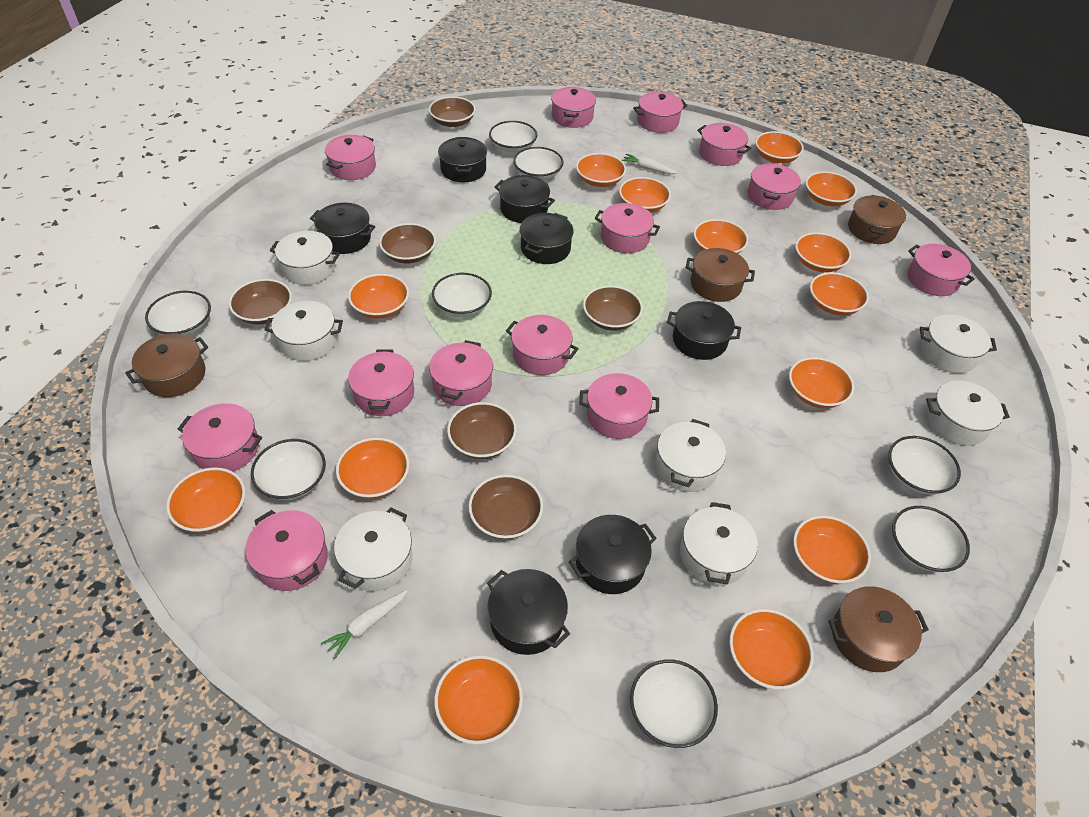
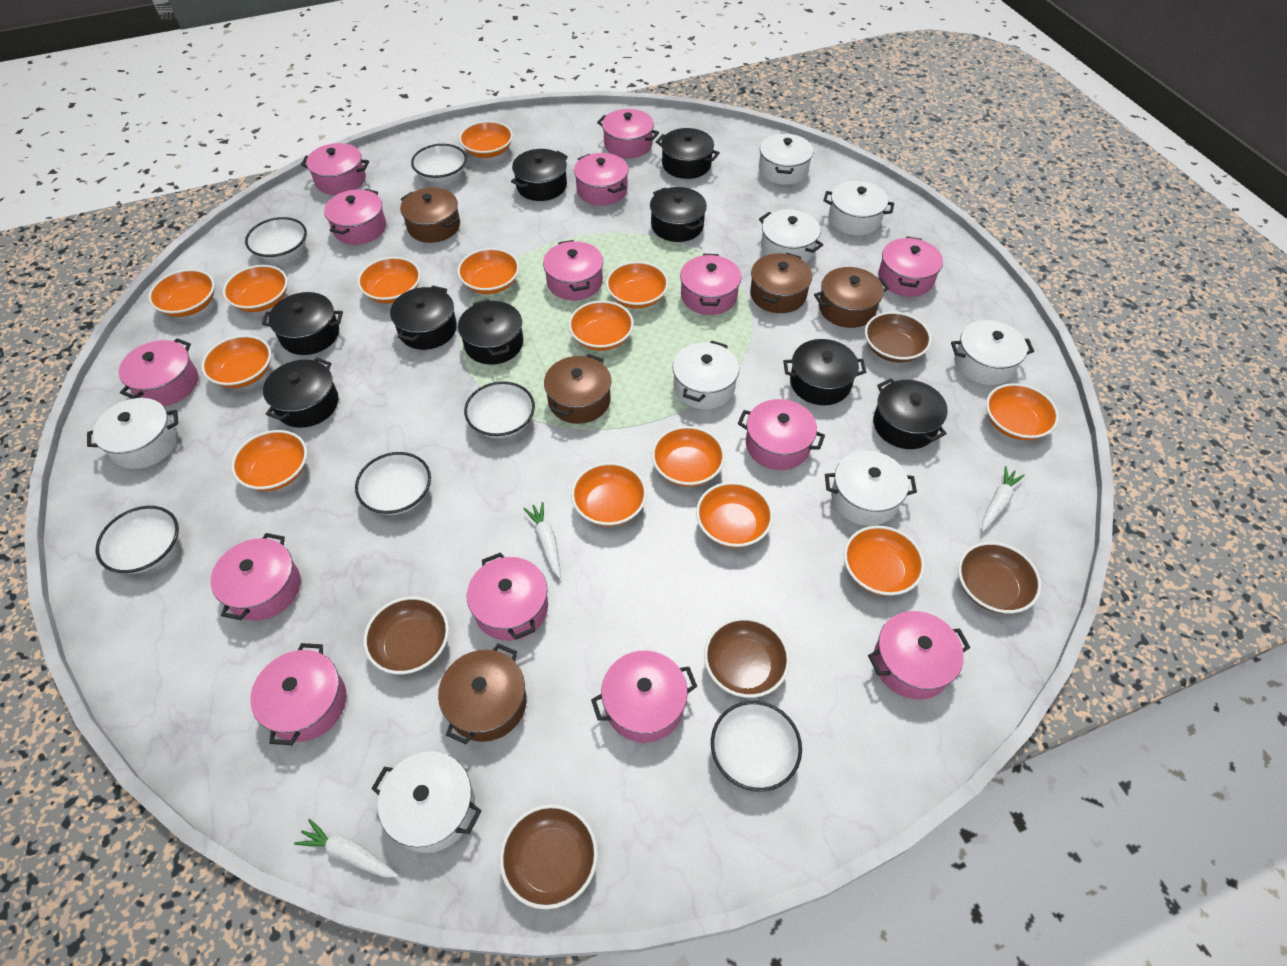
black pot: 7 -> 9
brown bowl: 6 -> 5
brown pot: 4 -> 5
pink pot: 13 -> 14
white bowl: 8 -> 6
white carrot: 2 -> 3
white pot: 7 -> 8

